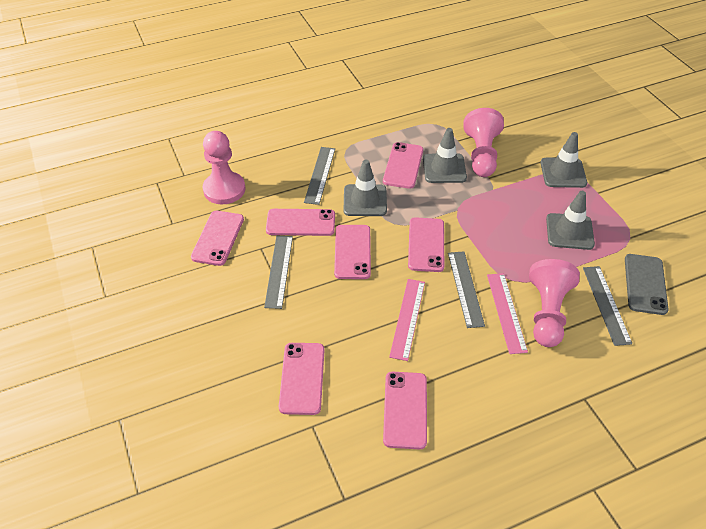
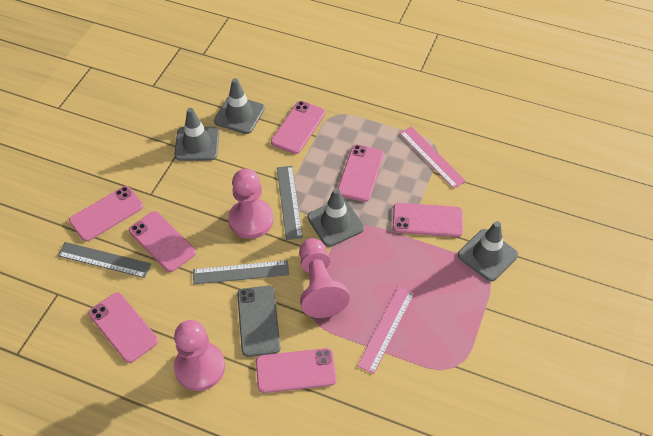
grey ruler: 4 -> 3

